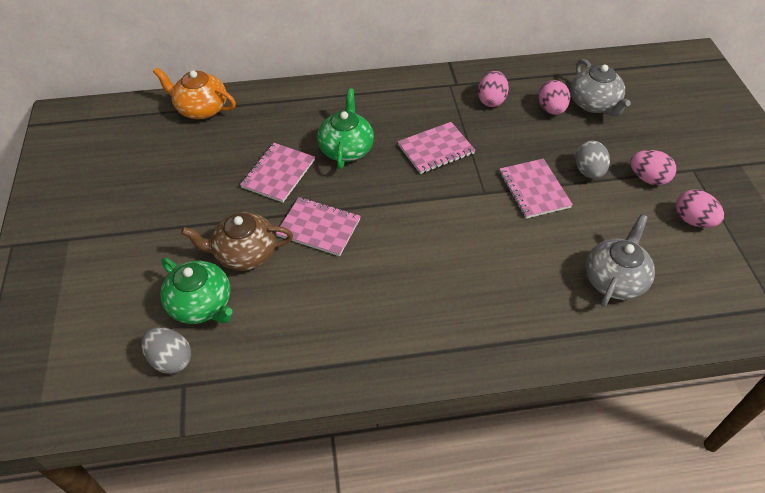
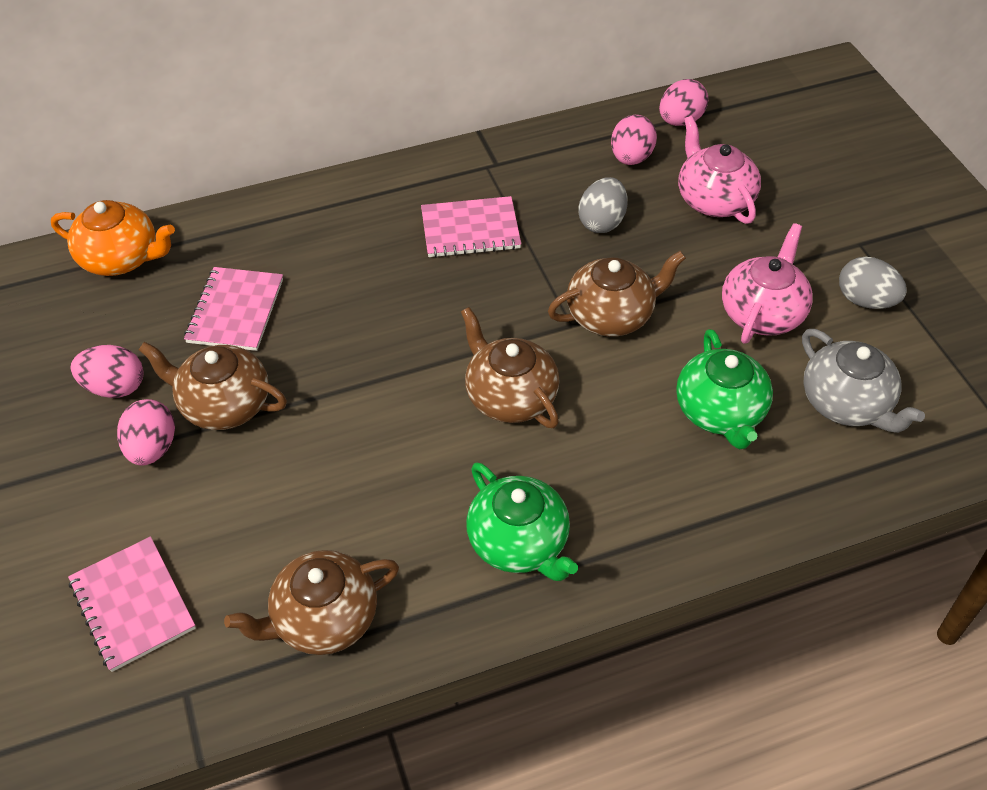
brown teapot: 1 -> 4
grey teapot: 2 -> 1
pink notebook: 4 -> 3
pink teapot: 0 -> 2

